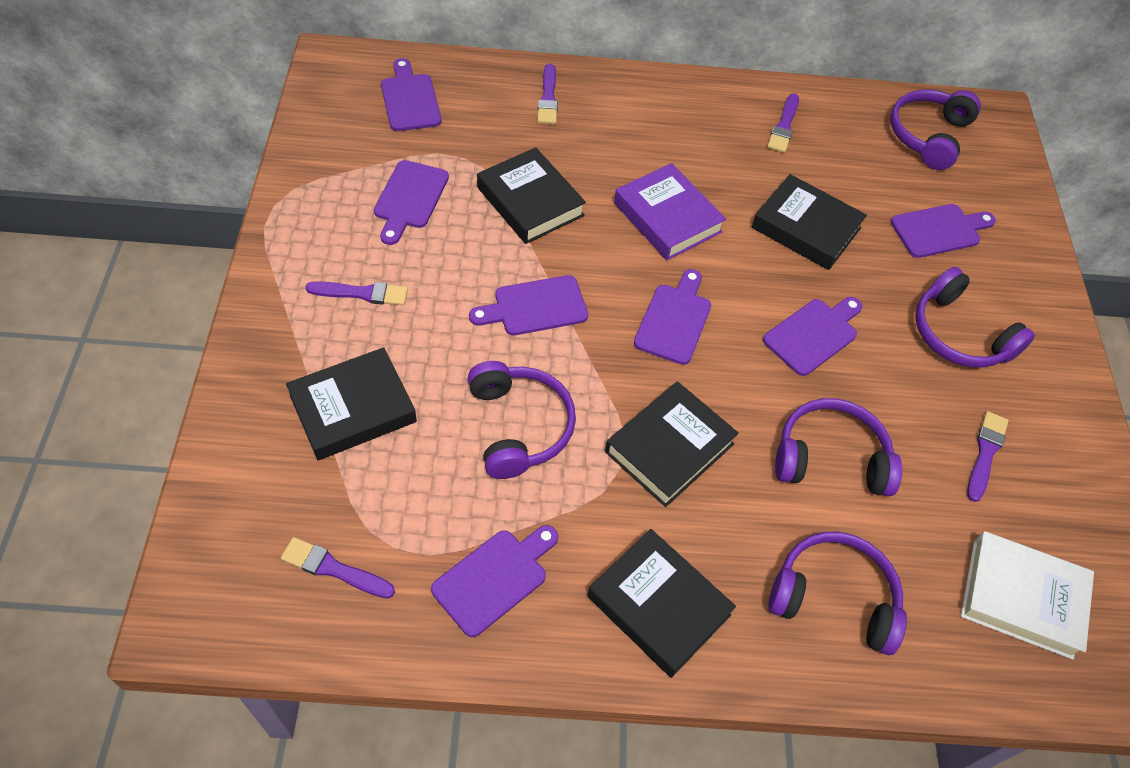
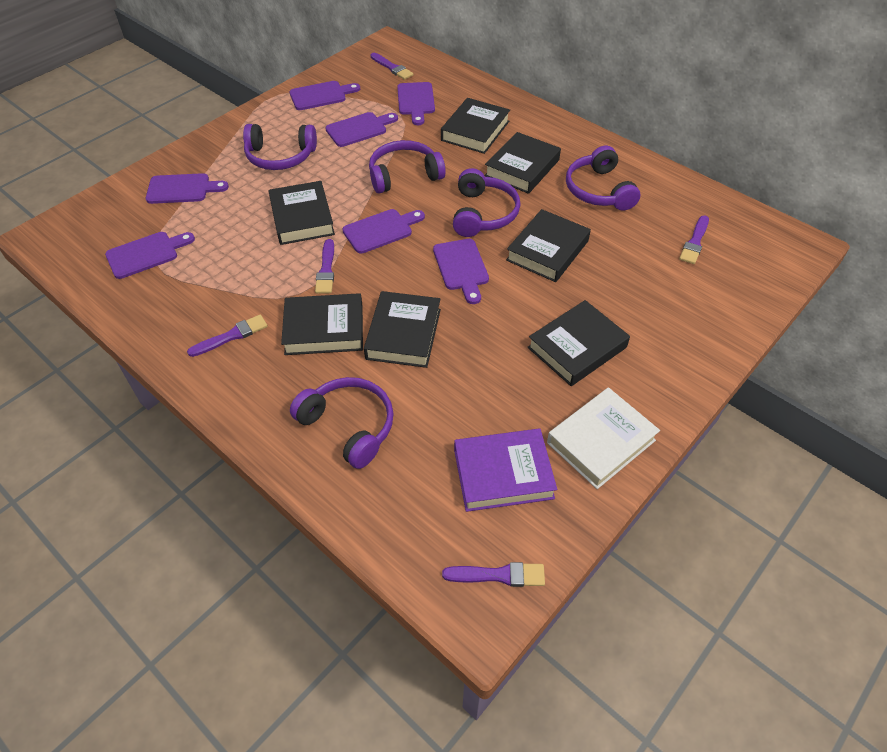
black book: 5 -> 7

